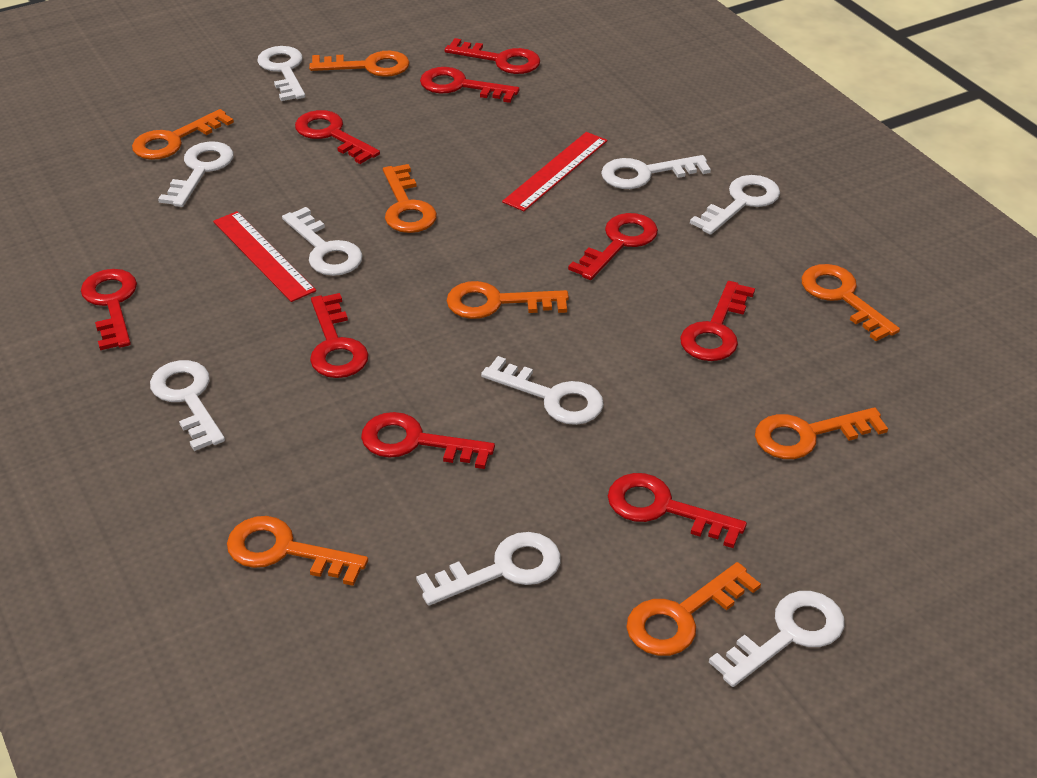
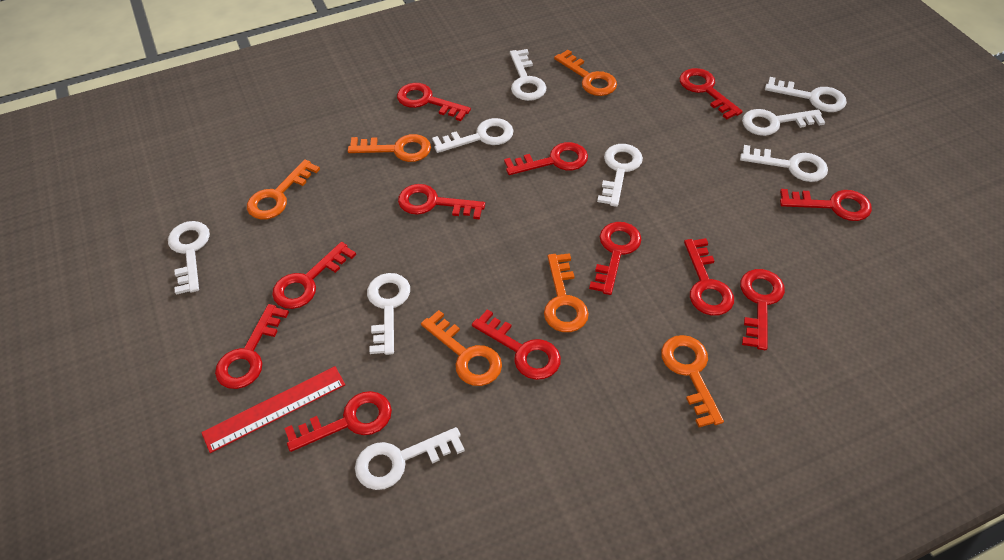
orange key: 8 -> 6
red key: 9 -> 12
red ruler: 2 -> 1

